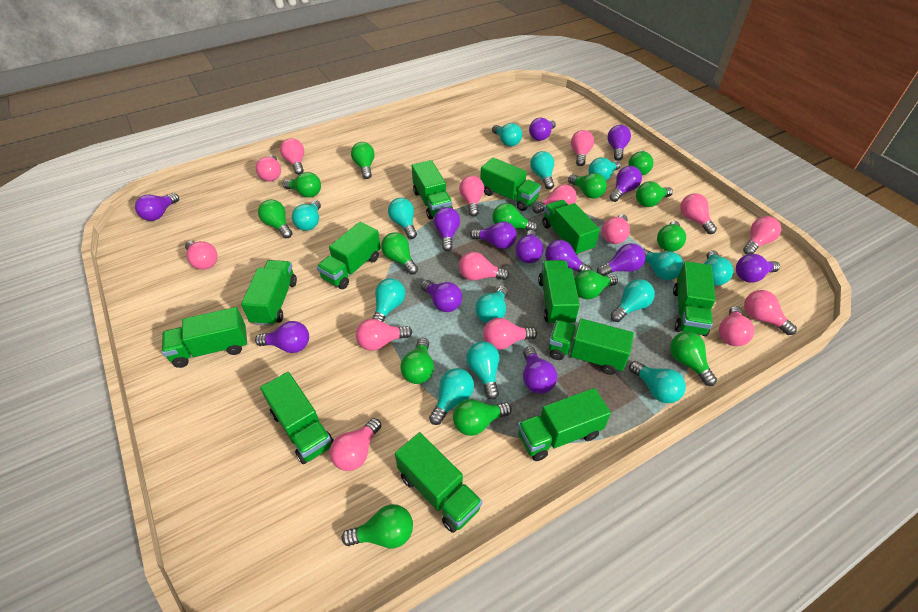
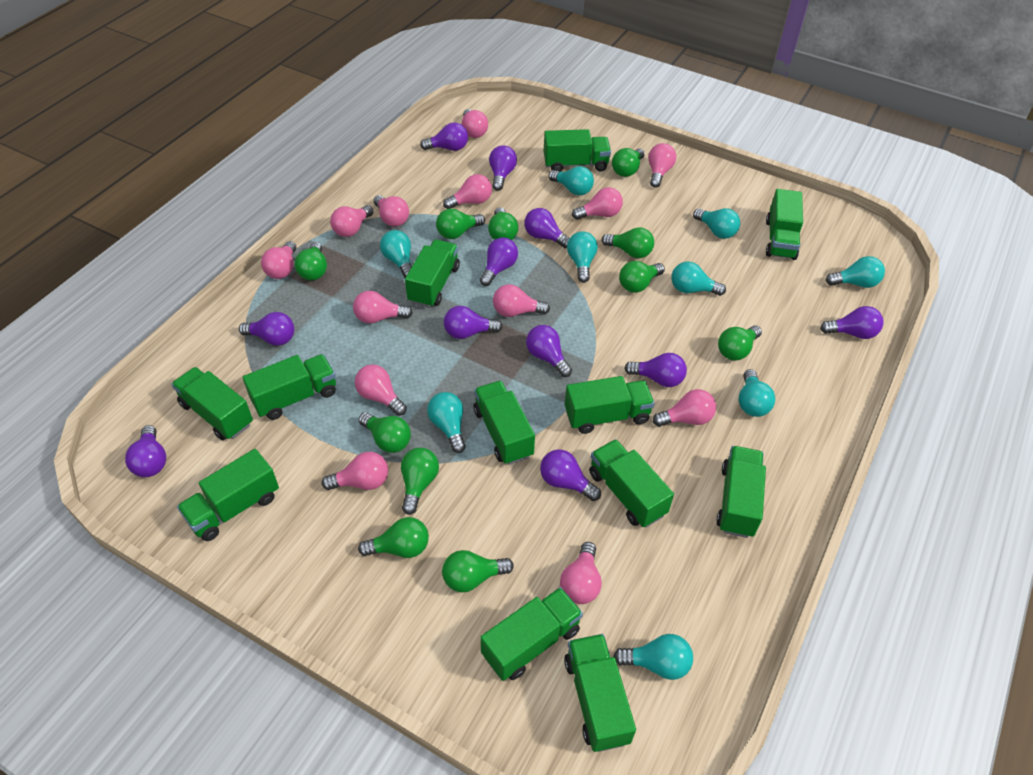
green light bulb: 14 -> 11
pink light bulb: 15 -> 13
purple light bulb: 13 -> 11
turquoise light bulb: 13 -> 9

